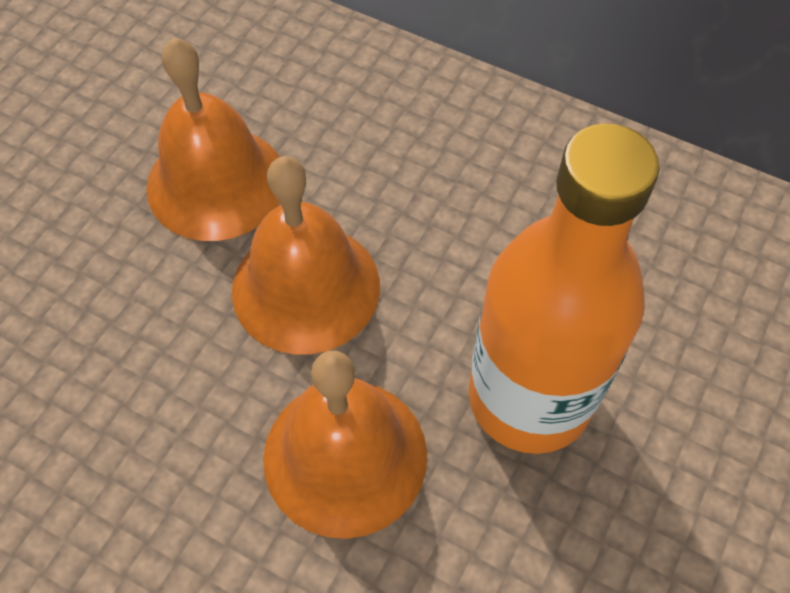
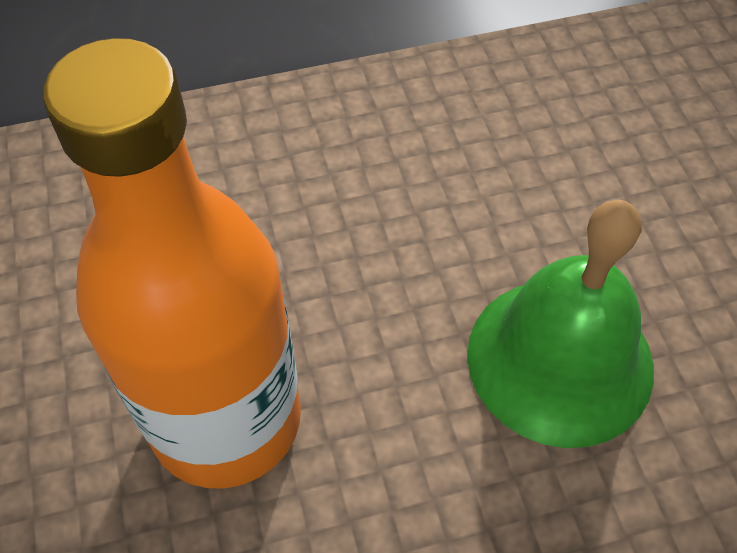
green bell: 0 -> 1
orange bell: 3 -> 0

